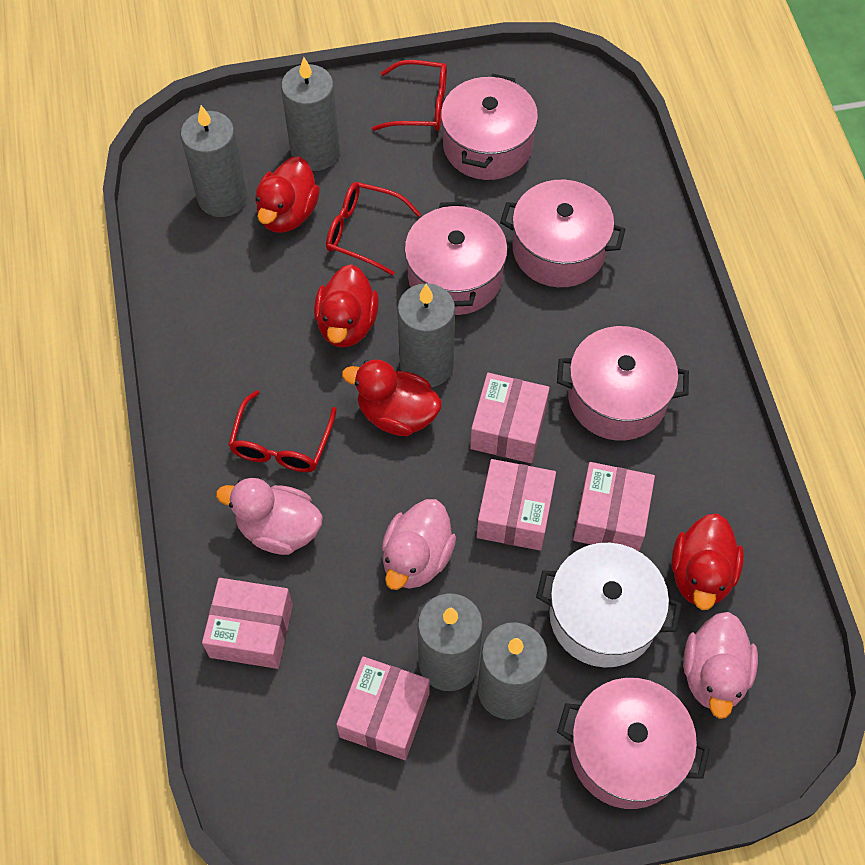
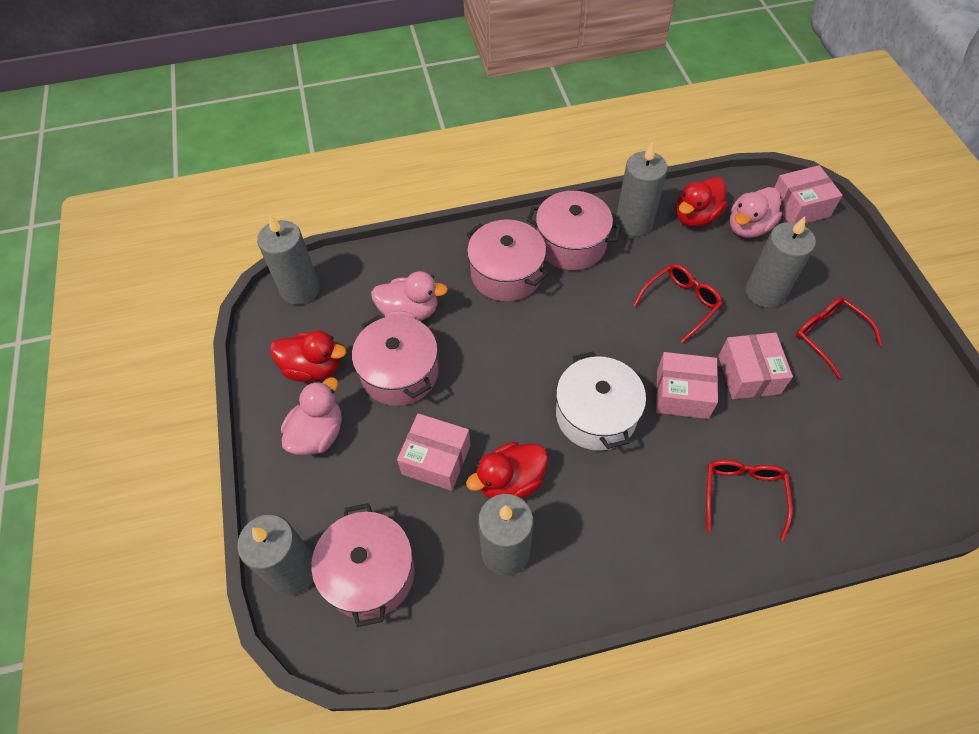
pink box: 5 -> 4
pink pot: 5 -> 4
red duck: 4 -> 3

